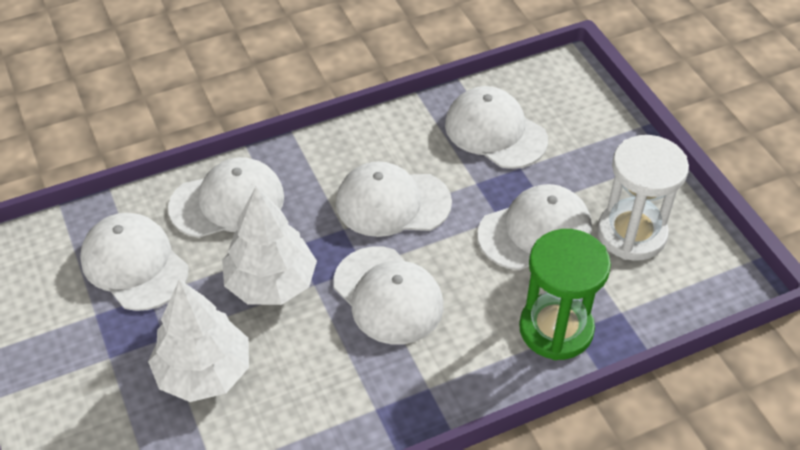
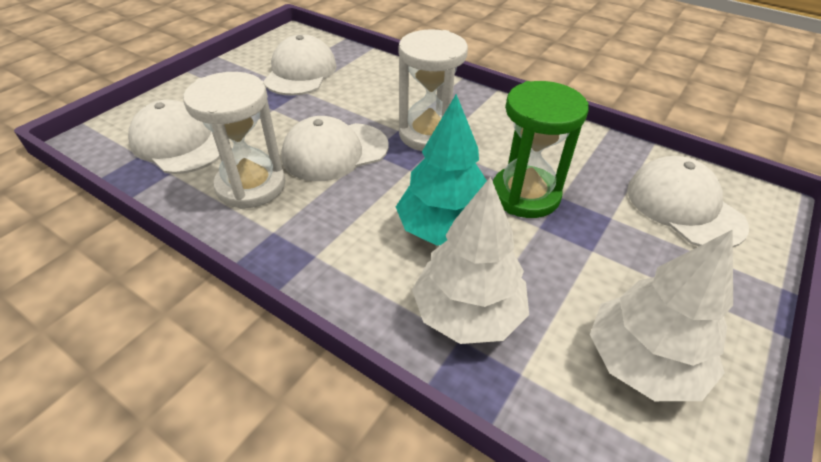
turquoise tree: 0 -> 1
white cap: 6 -> 4
white hourglass: 1 -> 2

